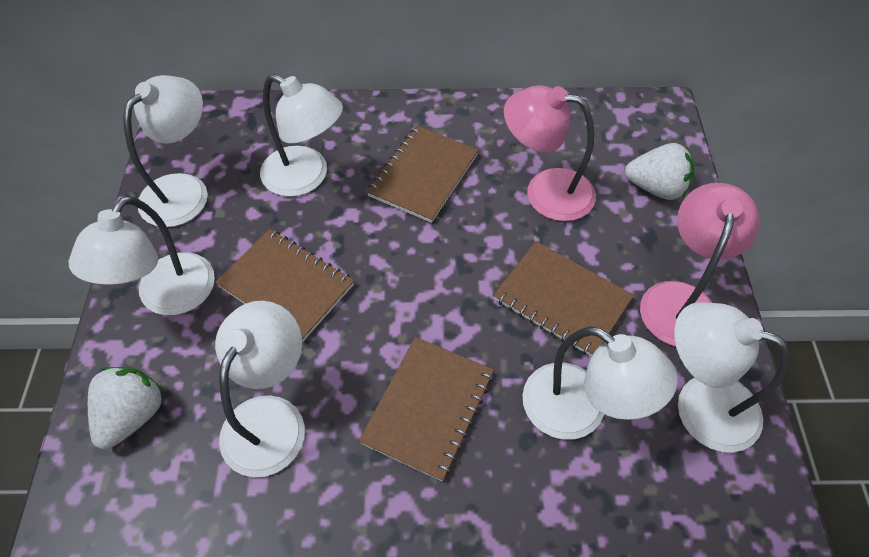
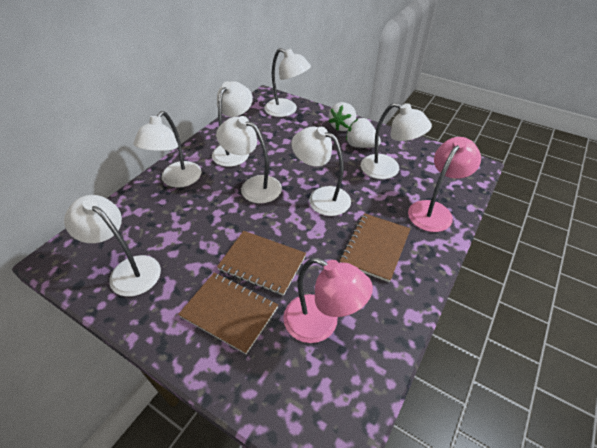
brown notebook: 4 -> 3
white lamp: 6 -> 7

